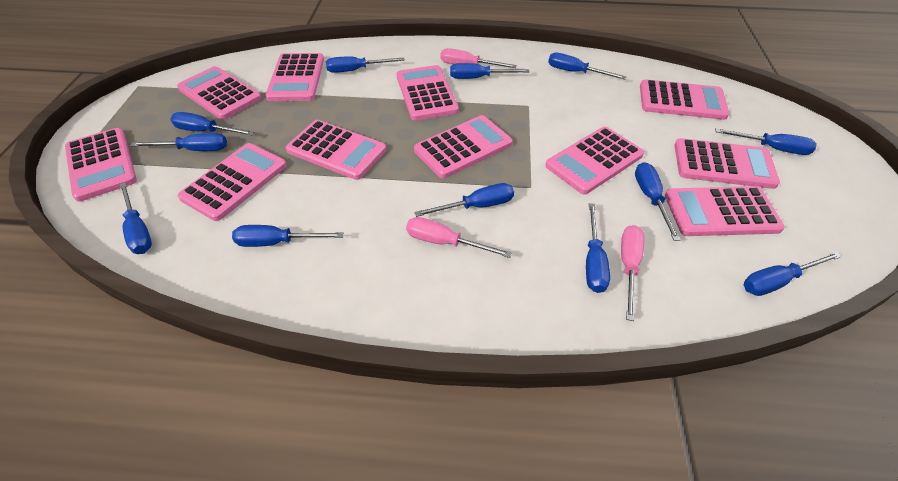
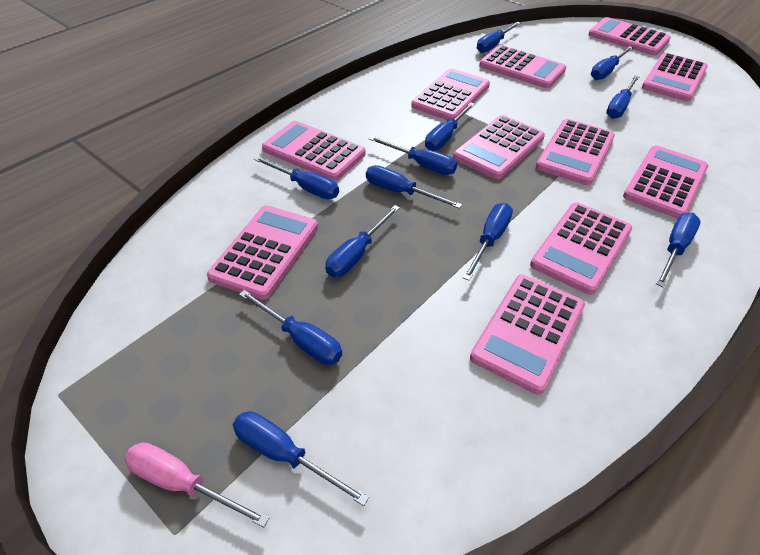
pink screwdriver: 3 -> 1

